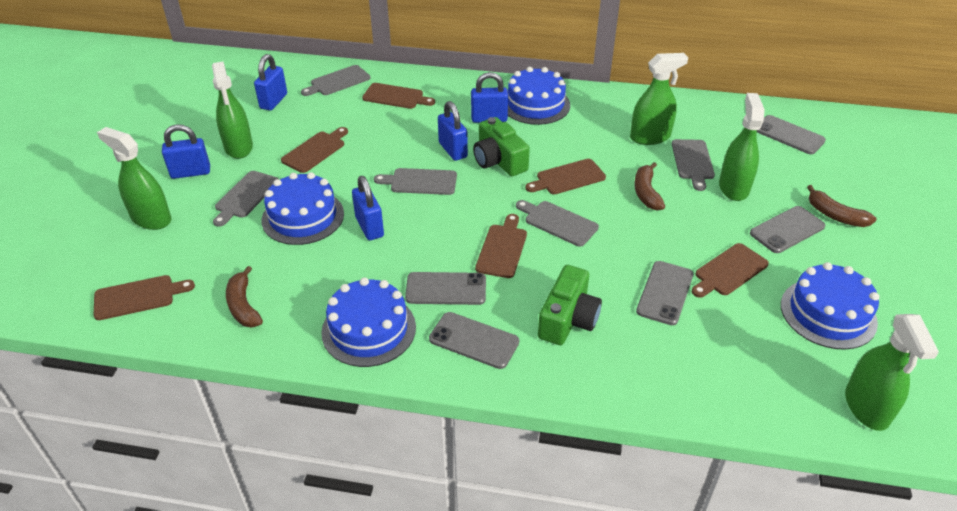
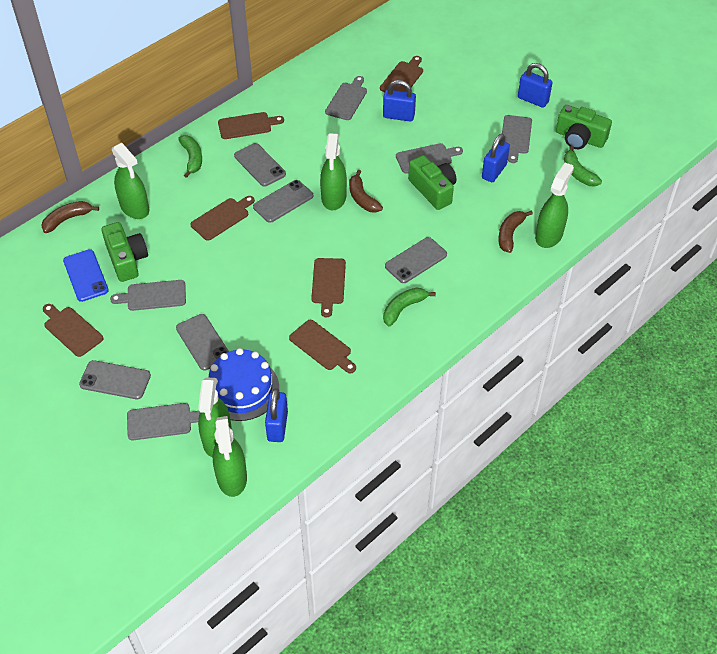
blue cake: 4 -> 1
blue padlock: 5 -> 4
blue phone: 0 -> 1
green banana: 0 -> 3
green camera: 2 -> 3

